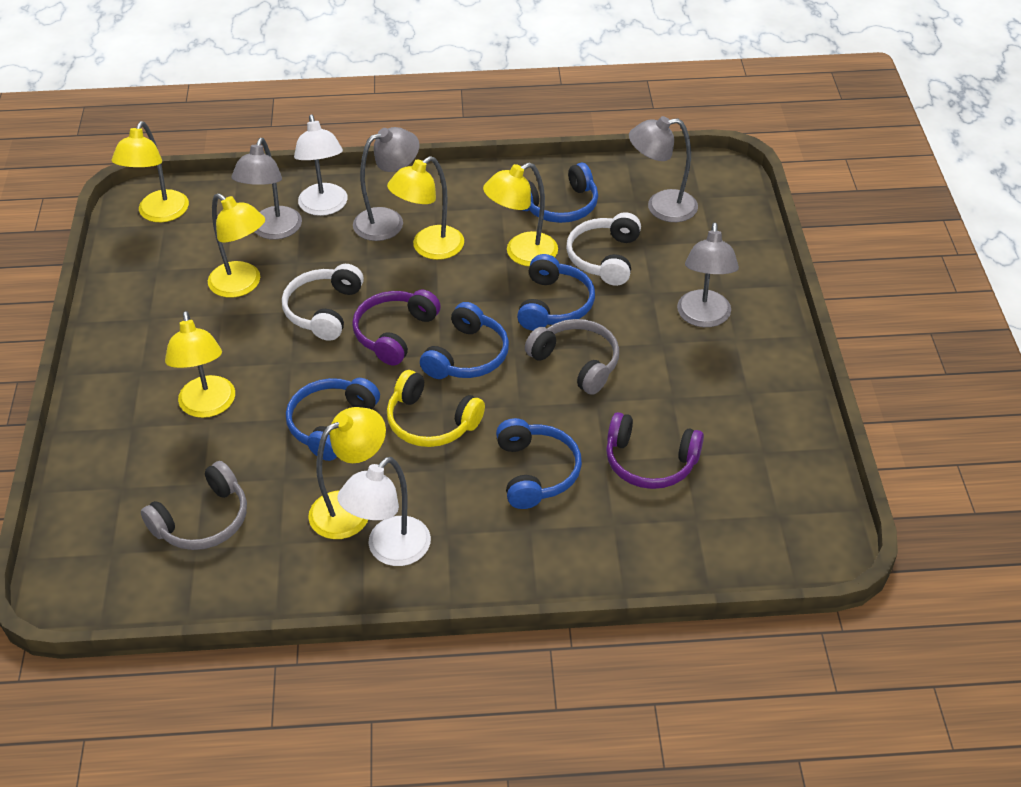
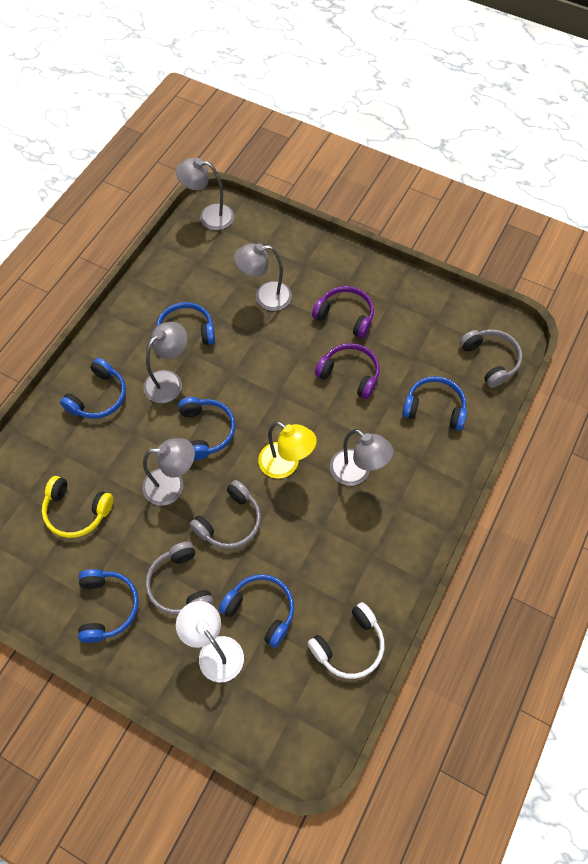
blue headphones: 5 -> 6
grey headphones: 2 -> 3
grey lamp: 4 -> 5
white headphones: 2 -> 1
white lamp: 2 -> 1
yellow lamp: 6 -> 1

